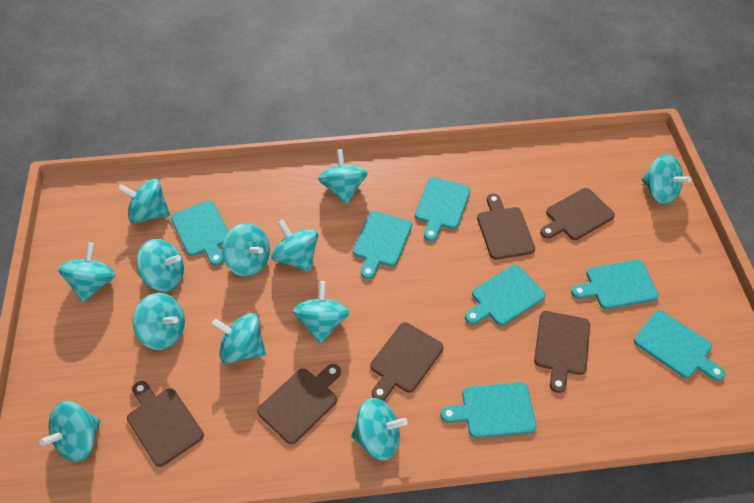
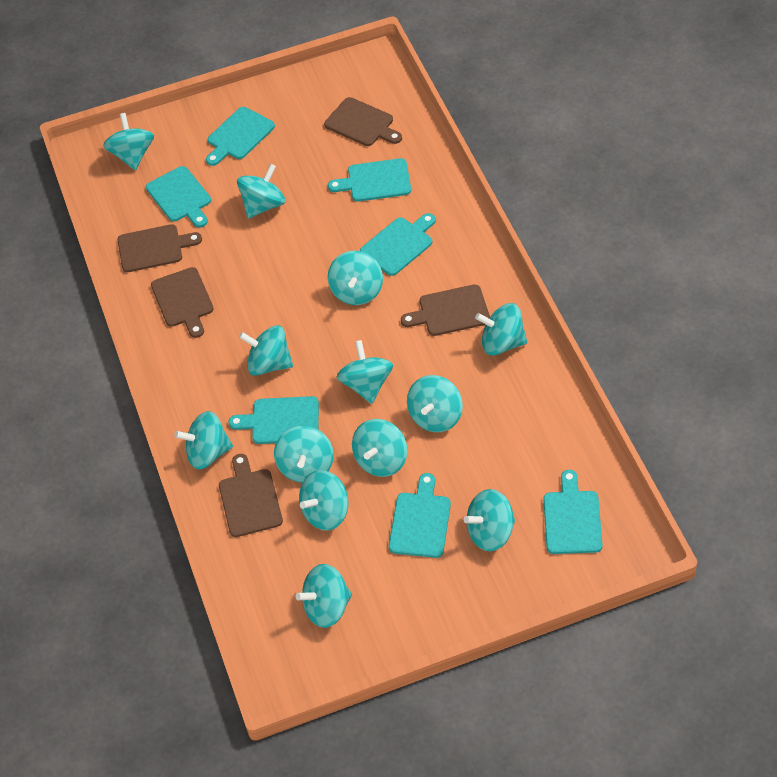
brown cutting board: 6 -> 5
turquoise spinning top: 12 -> 13

